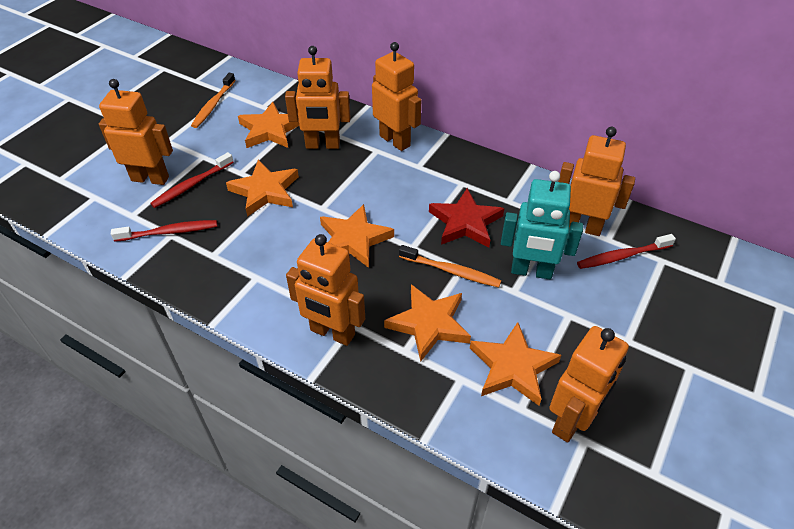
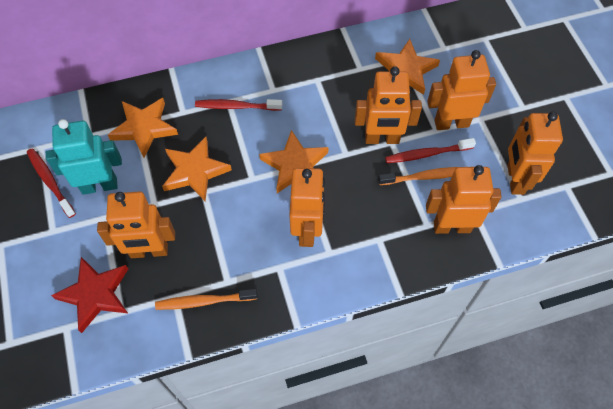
orange star: 5 -> 4

